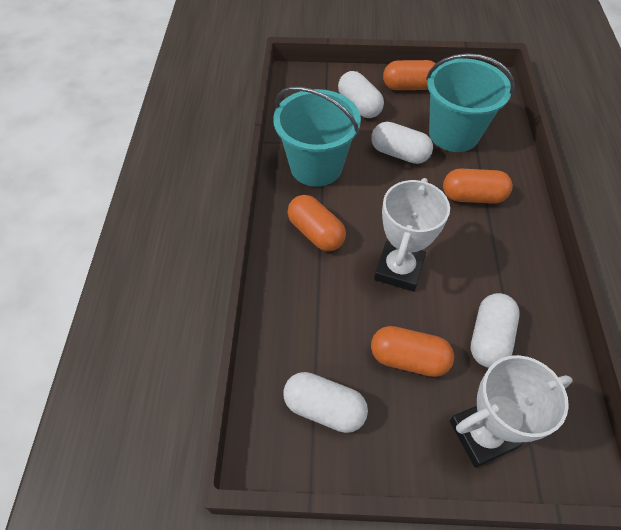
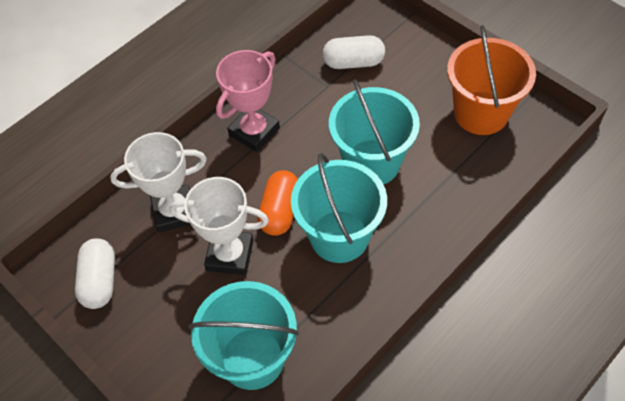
orange bucket: 0 -> 1
orange capsule: 4 -> 1
pink trophy: 0 -> 1
turquoise bucket: 2 -> 3
white capsule: 4 -> 2

